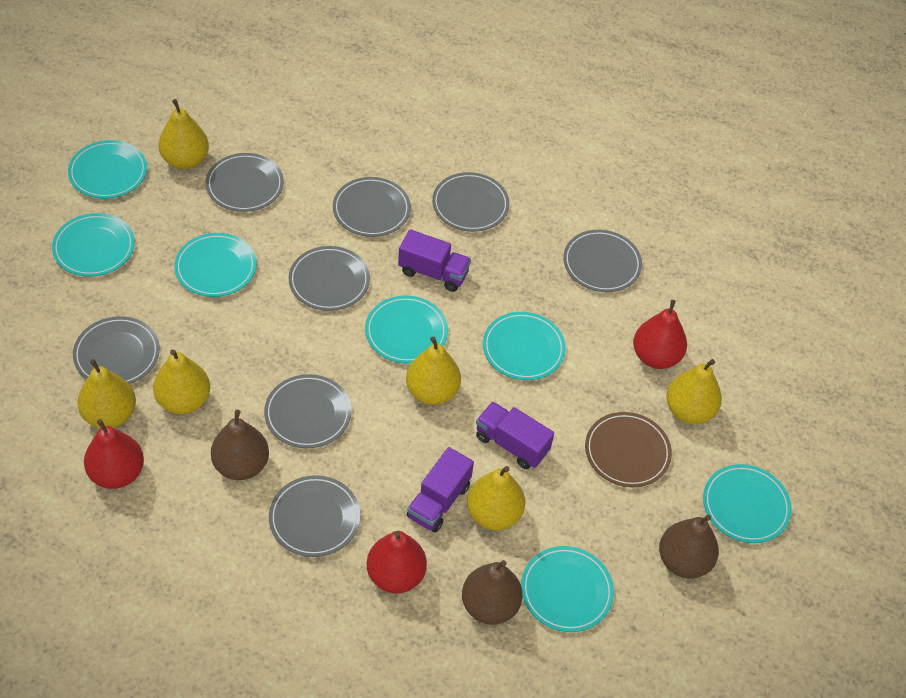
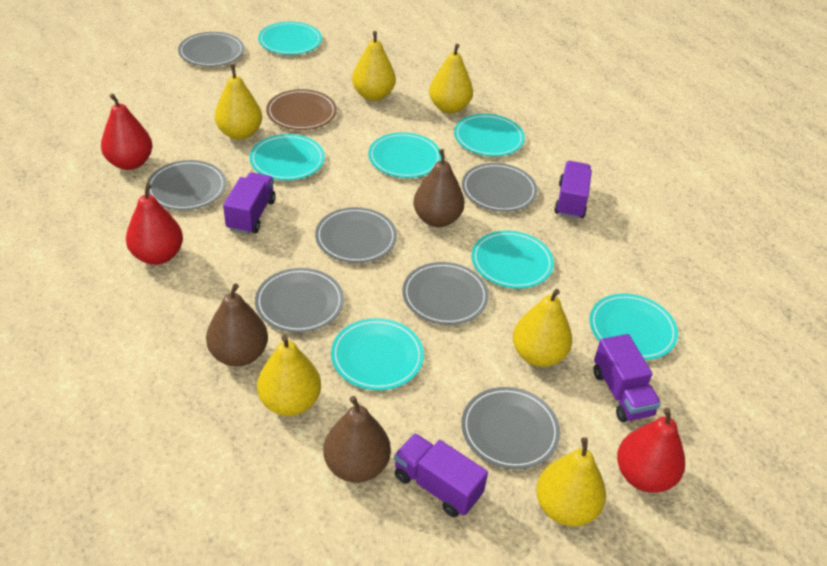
grey plate: 8 -> 7
purple truck: 3 -> 4

